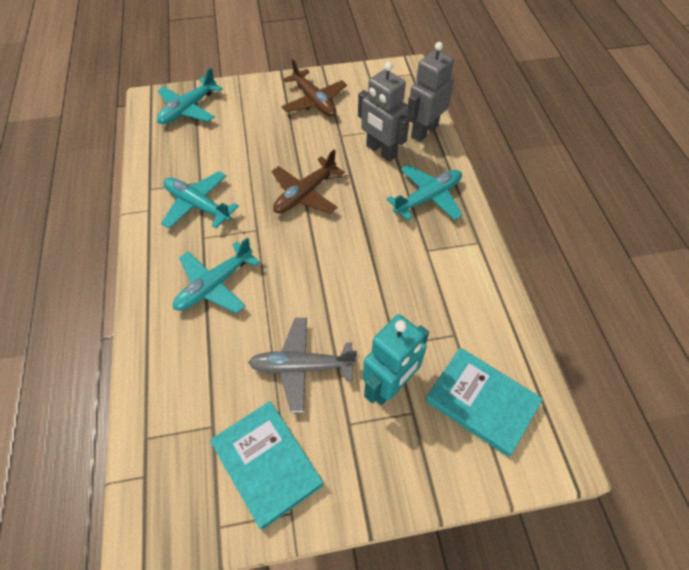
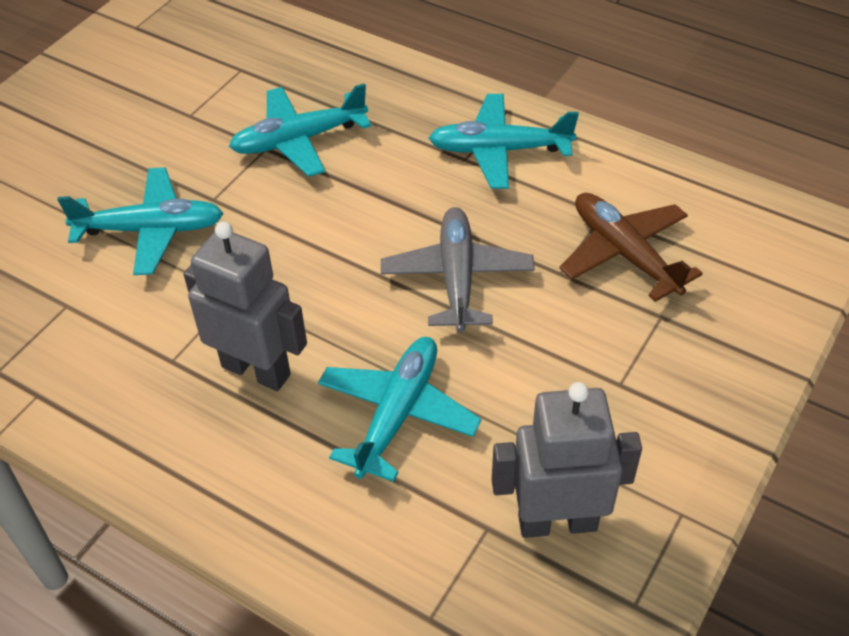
brown plane: 2 -> 1
turquoise book: 2 -> 0
turquoise robot: 1 -> 0

